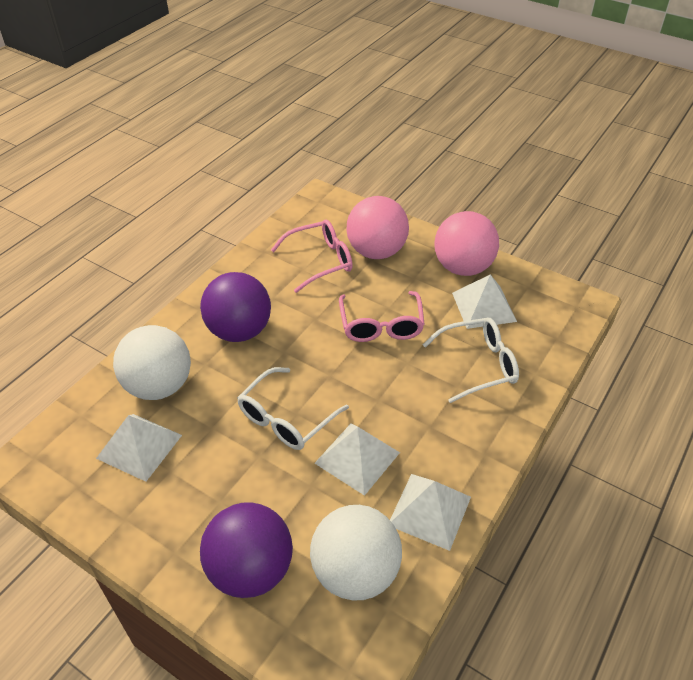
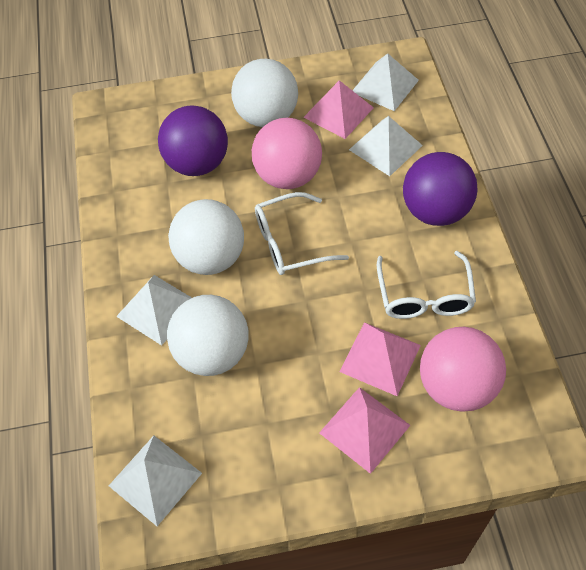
pink glasses: 2 -> 0
pink pyramid: 0 -> 3
white ball: 2 -> 3

